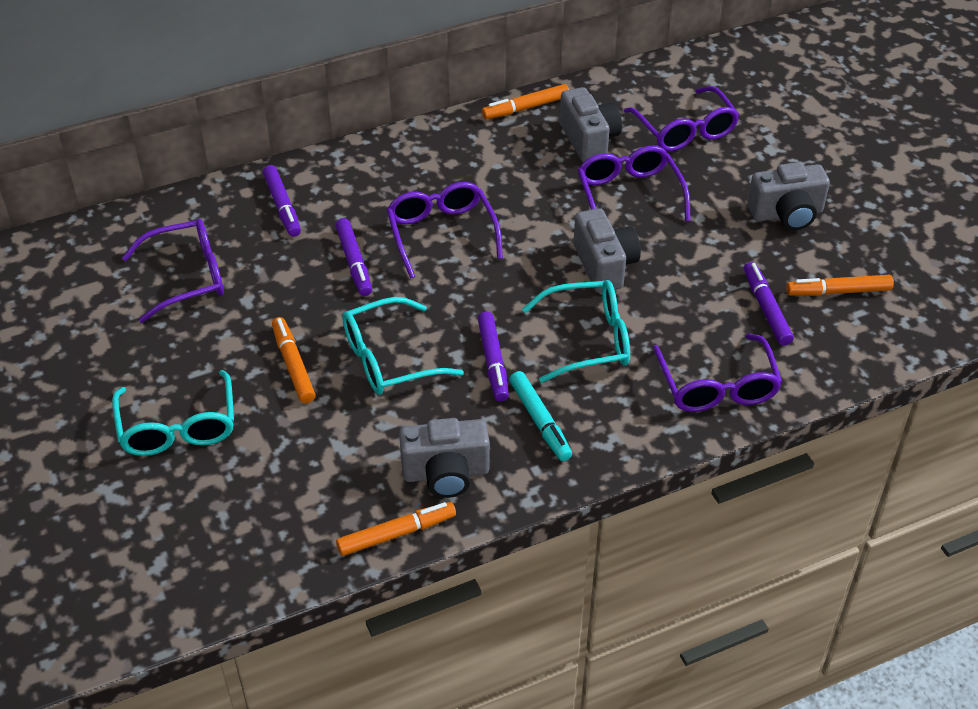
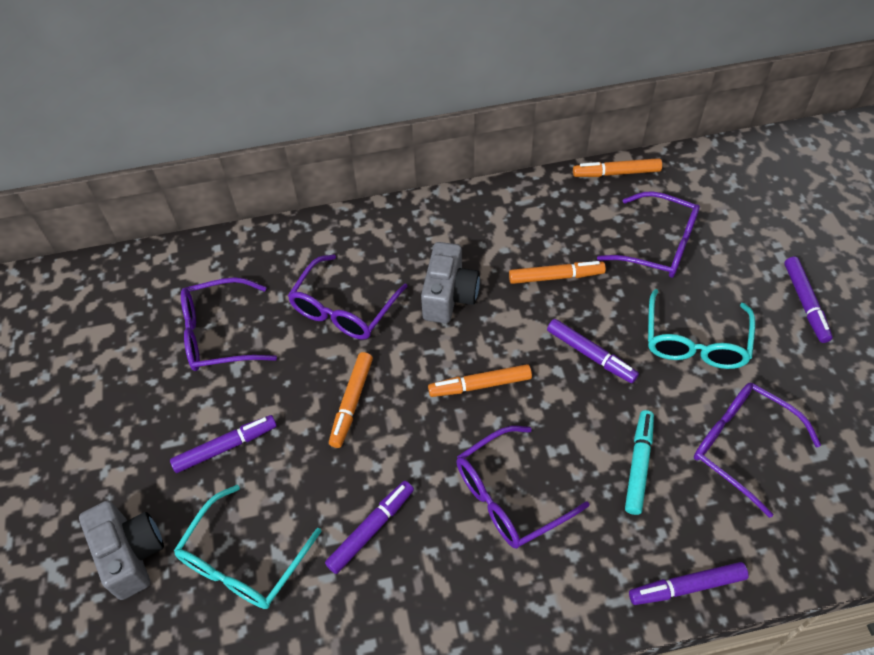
grey camera: 4 -> 2
purple marker: 4 -> 5
turquoise glasses: 3 -> 2

